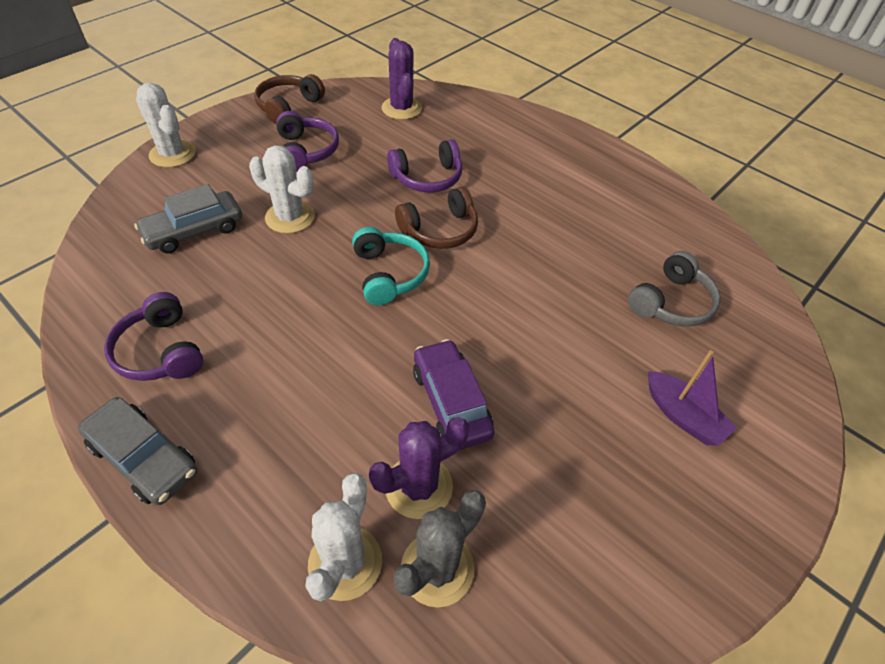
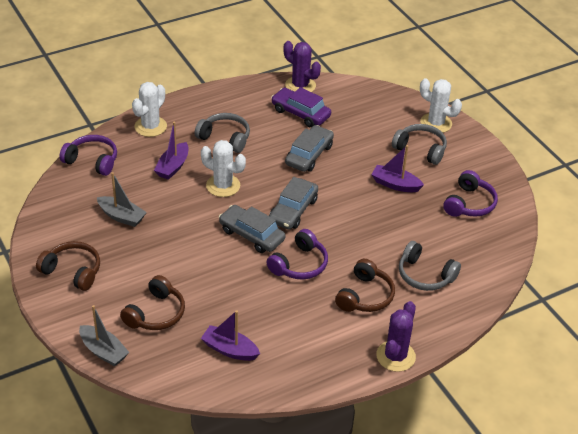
brown headphones: 2 -> 3
grey boat: 0 -> 2
grey cactus: 1 -> 0
grey car: 2 -> 3
grey headphones: 1 -> 3
purple boat: 1 -> 3
turquoise headphones: 1 -> 0

